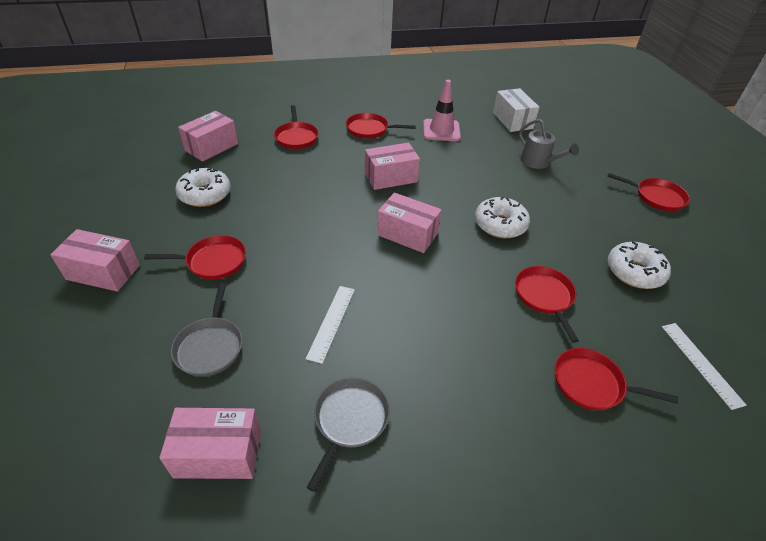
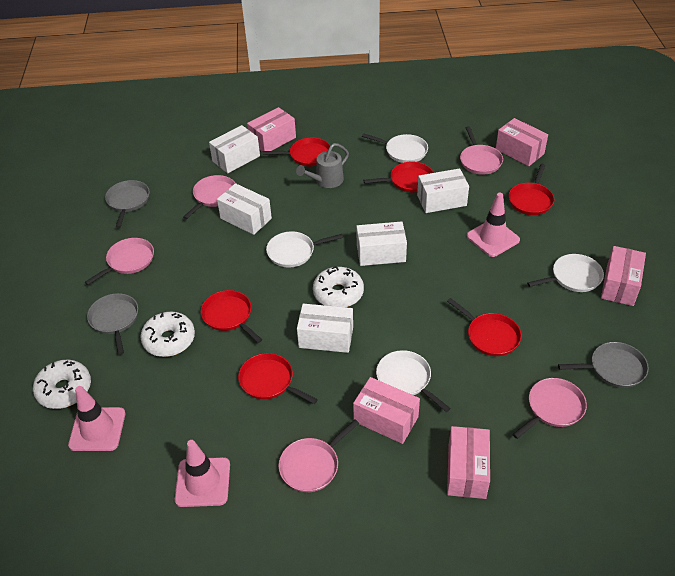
grey pan: 2 -> 3
pink pan: 0 -> 5
pink traffic cone: 1 -> 3
white box: 1 -> 5
white pan: 0 -> 4
white ruler: 2 -> 0

